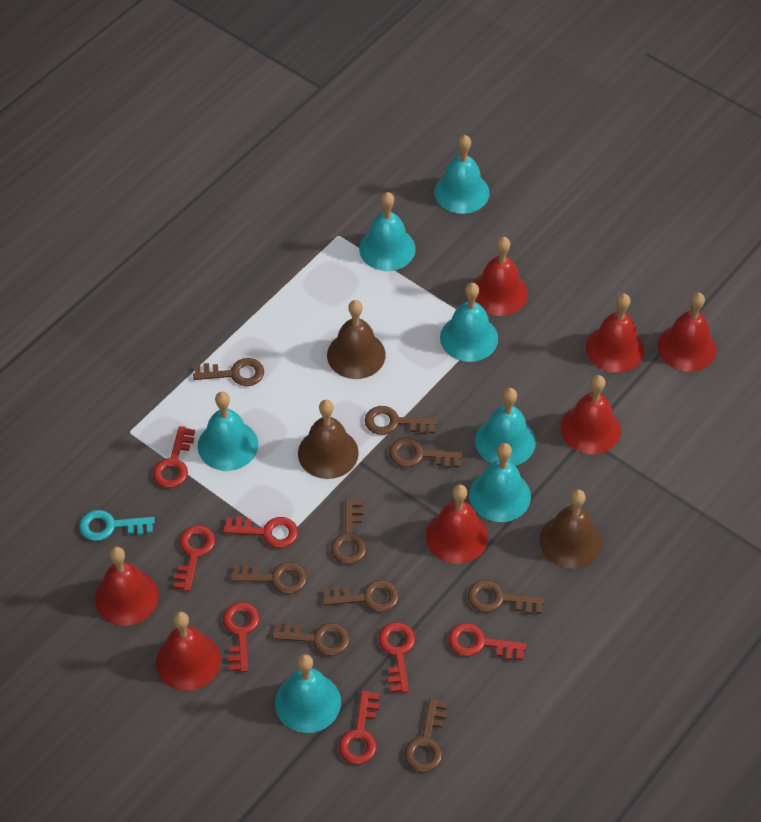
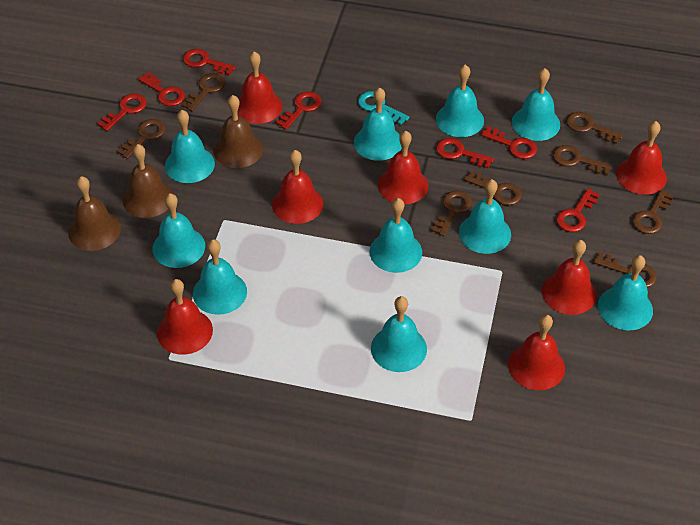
brown key: 9 -> 8
turquoise bell: 7 -> 10

